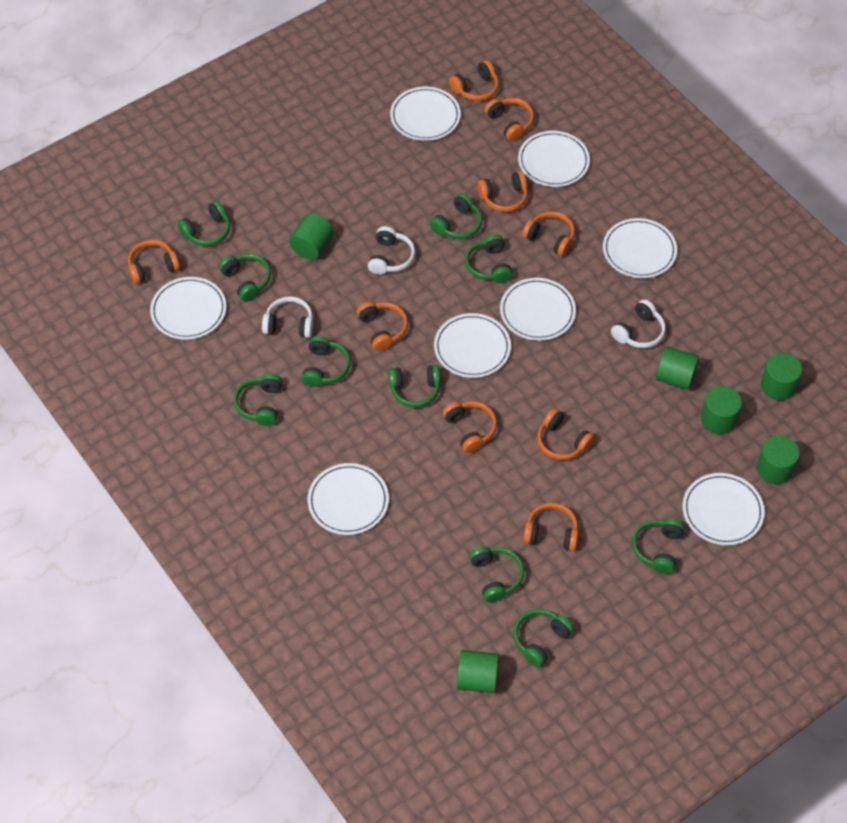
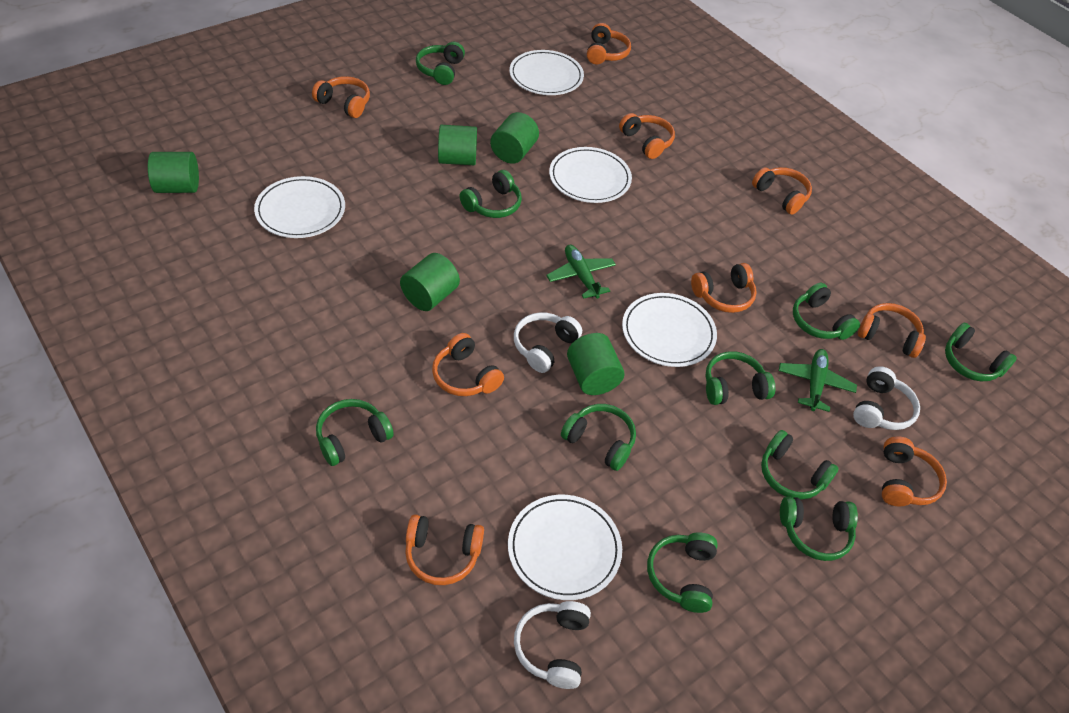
green cylinder: 6 -> 5
green plane: 0 -> 2
white plate: 8 -> 5

